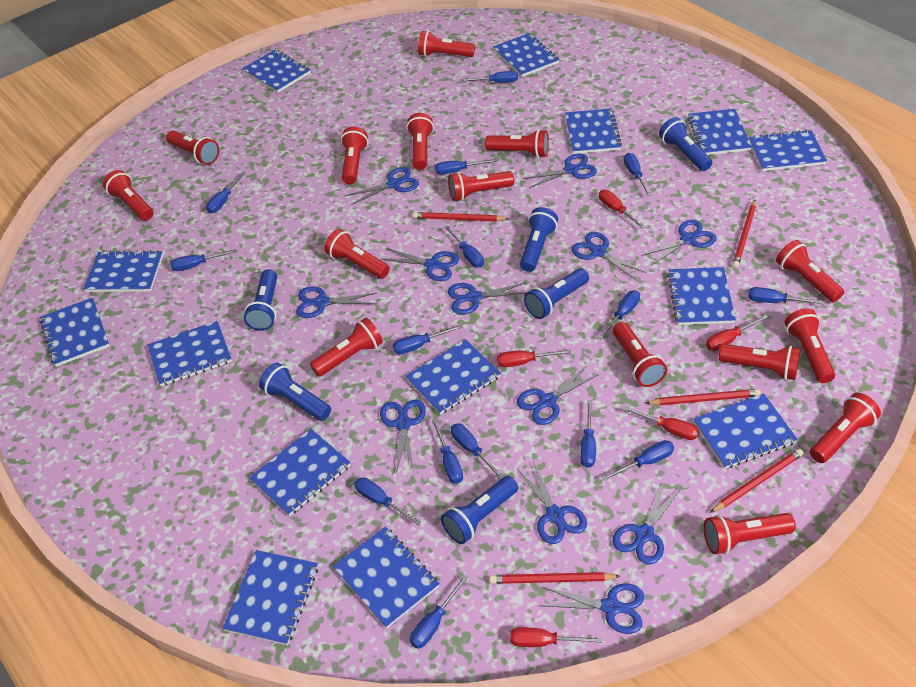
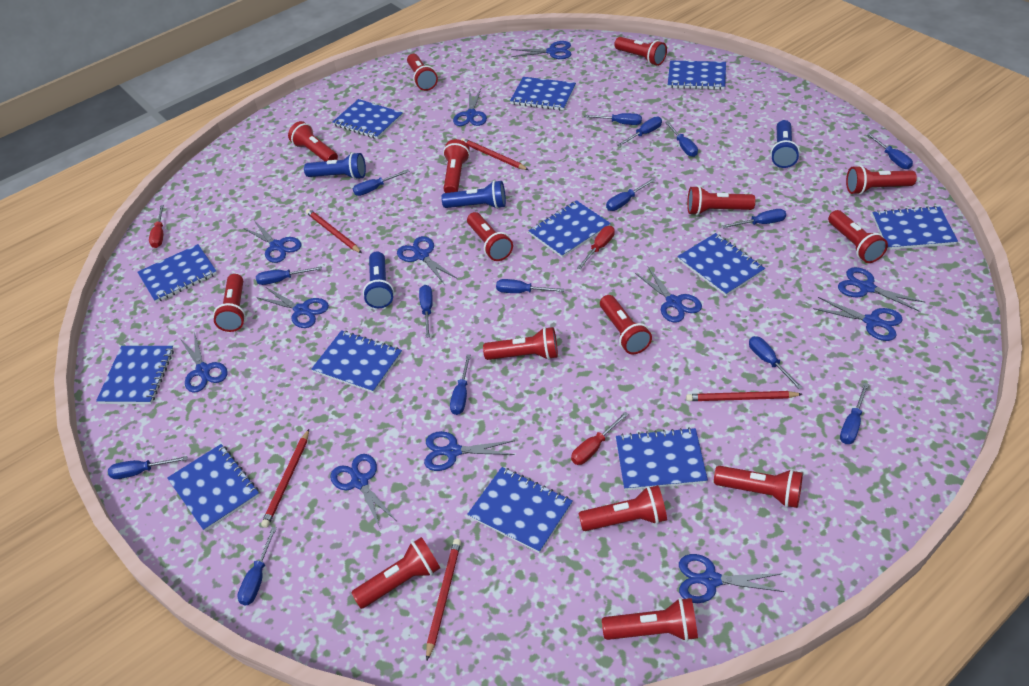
blue flashlight: 6 -> 4
blue notebook: 14 -> 12
red screwdriver: 5 -> 3

